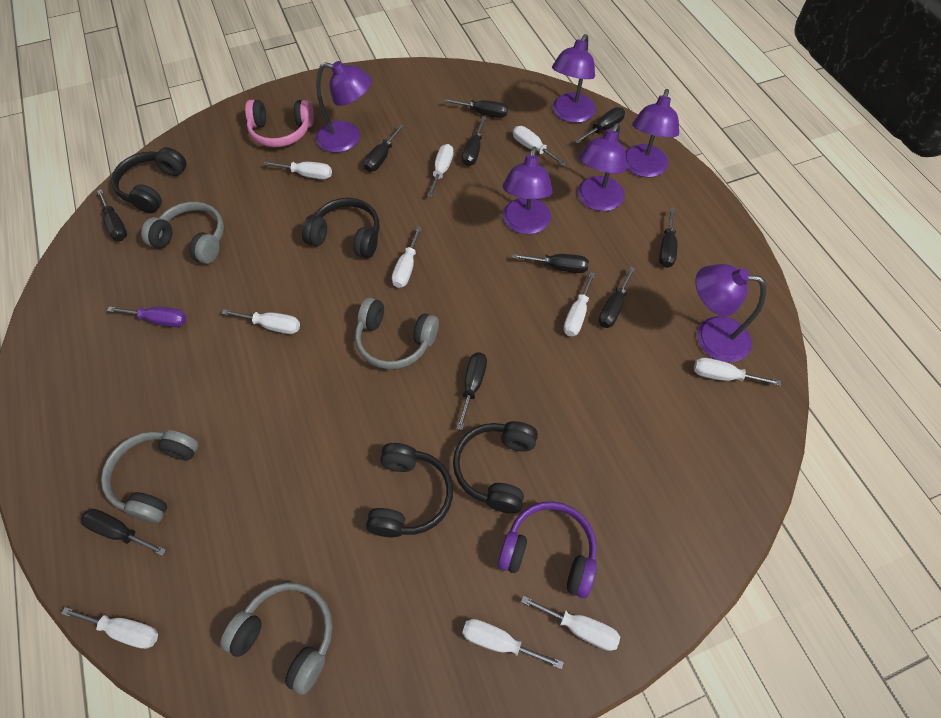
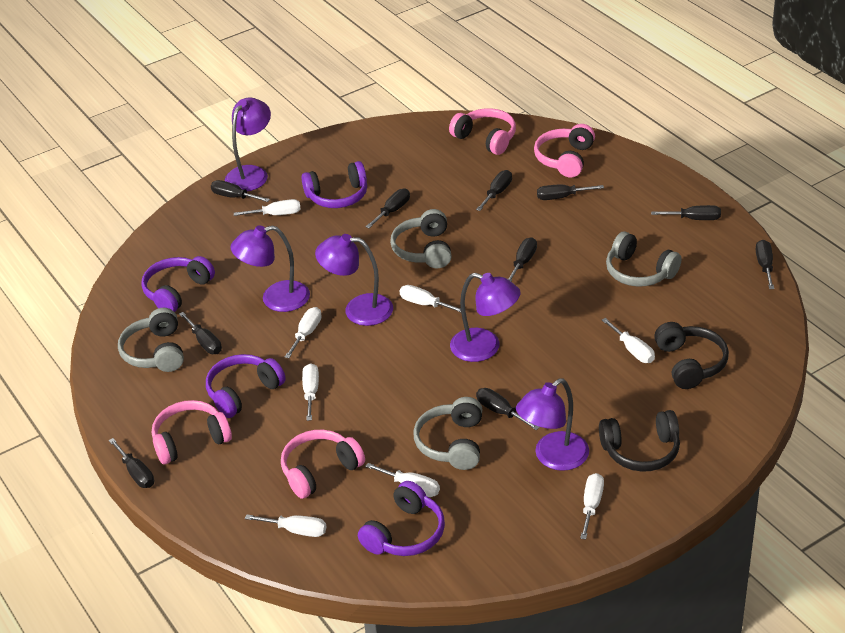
black headphones: 4 -> 2
pink headphones: 1 -> 4
purple headphones: 1 -> 4
purple lamp: 6 -> 5
purple screwdriver: 1 -> 0
white screwdriver: 10 -> 8

